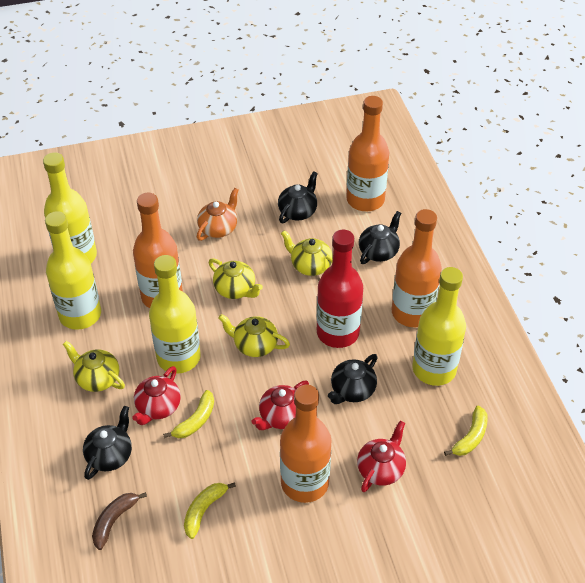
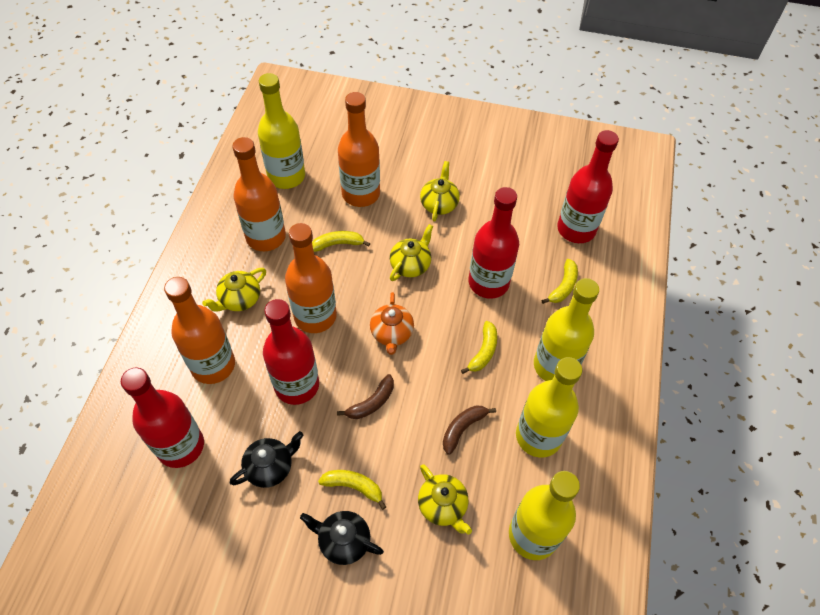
black teapot: 4 -> 2
brown banana: 1 -> 2
red bottle: 1 -> 4
red teapot: 3 -> 0
yellow banana: 3 -> 4

